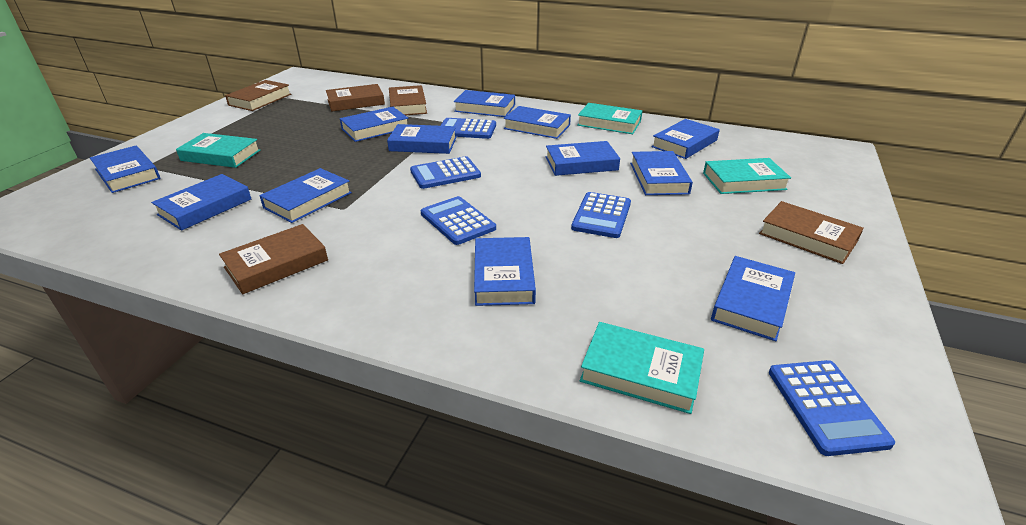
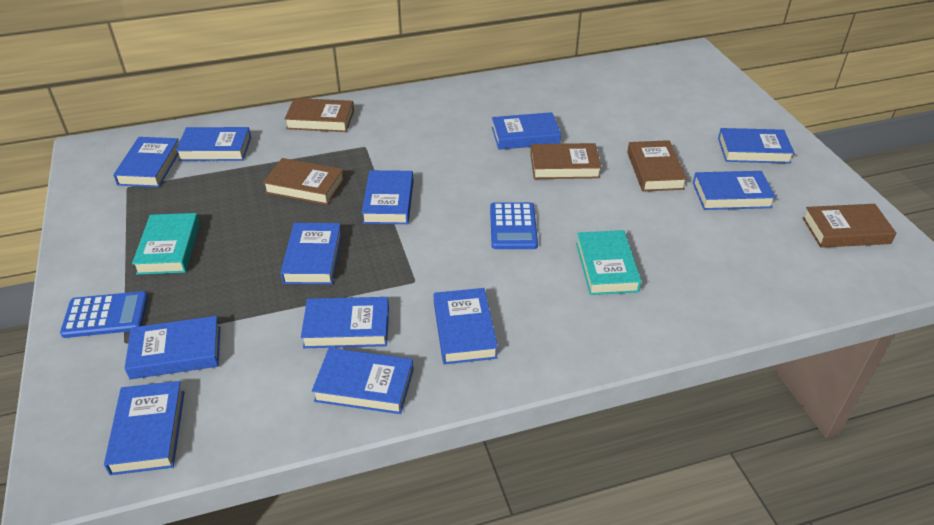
blue calculator: 5 -> 2
turquoise book: 4 -> 2

